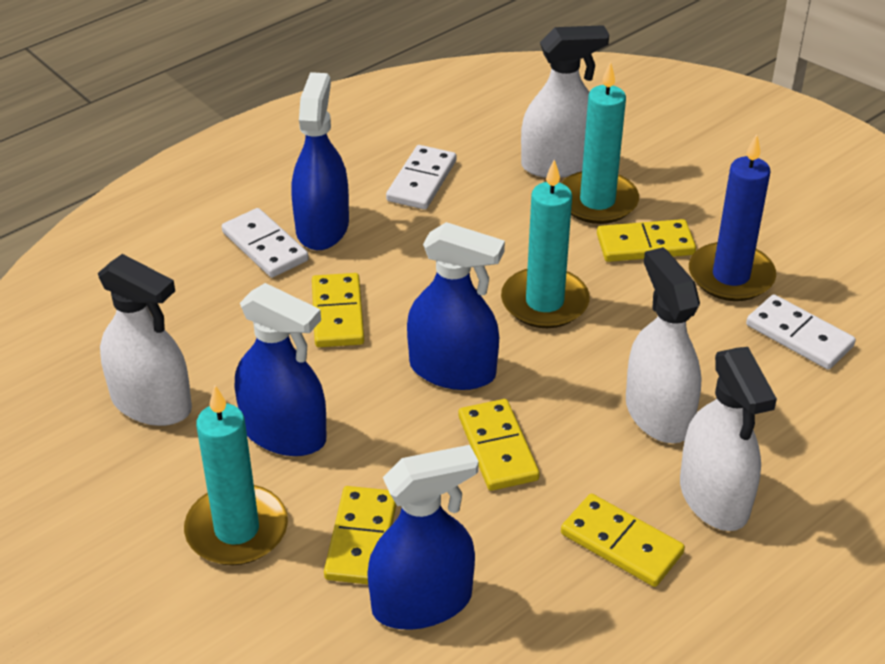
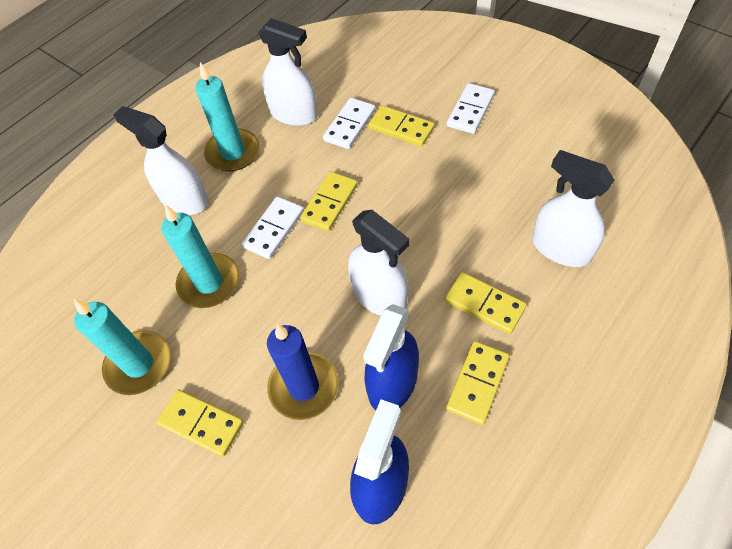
blue spray bottle: 4 -> 2

